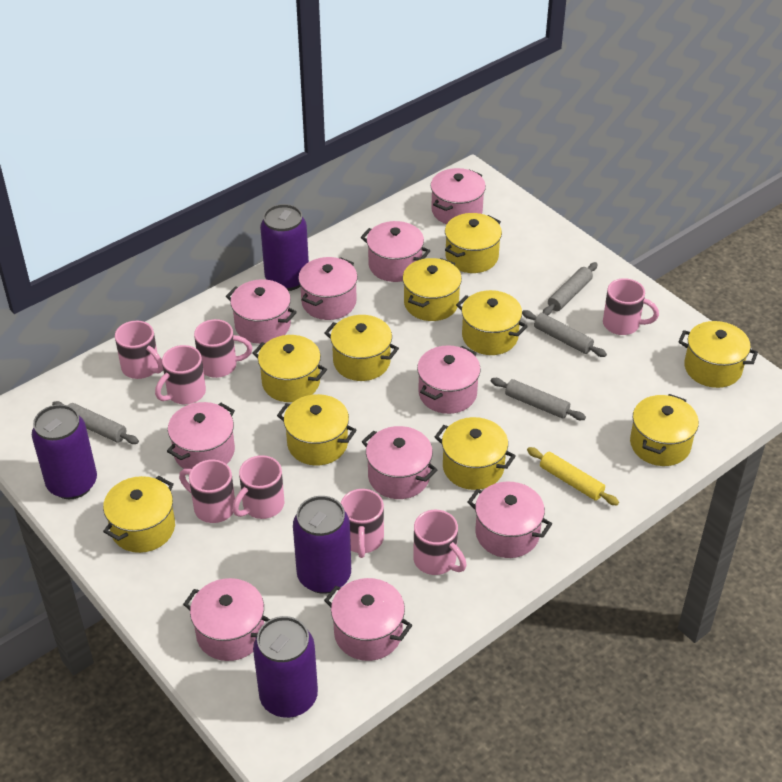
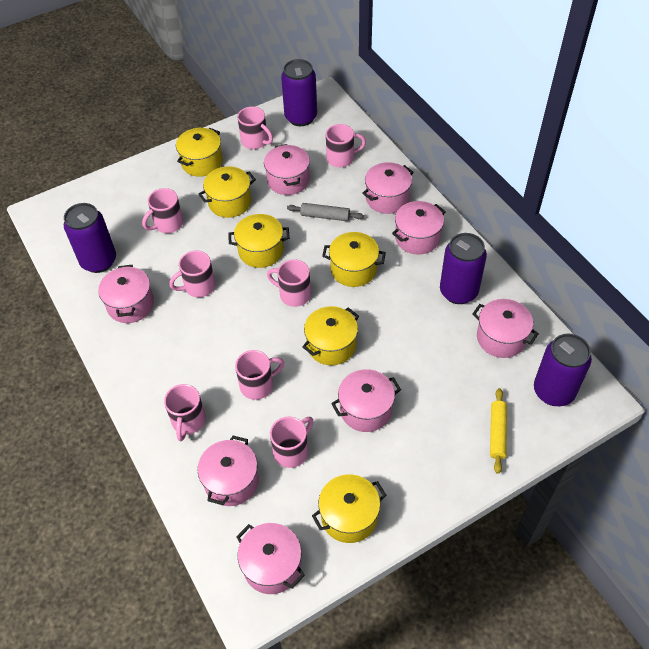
grey rolling pin: 4 -> 1
pink pot: 10 -> 8
yellow pot: 10 -> 6

